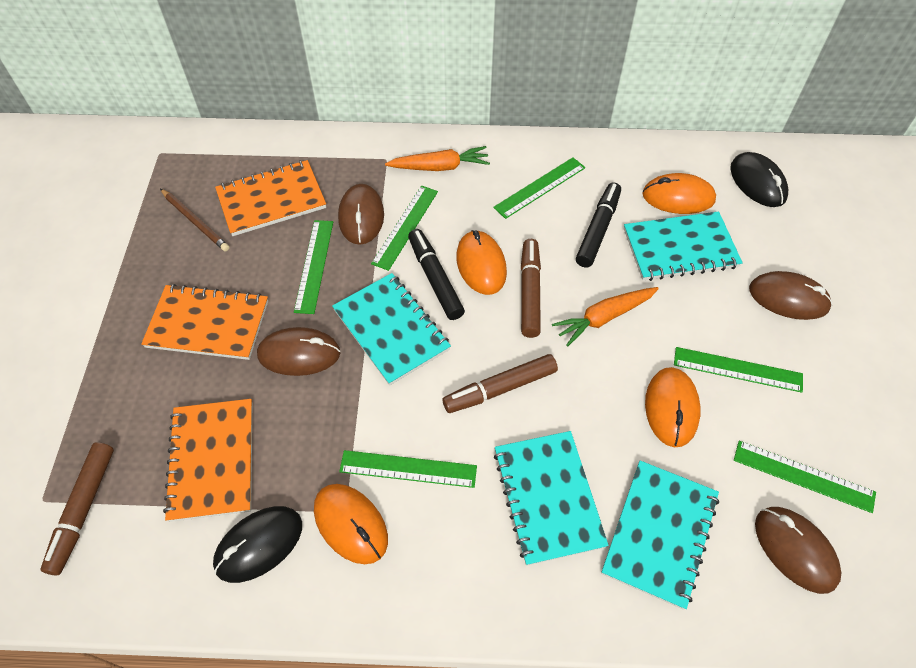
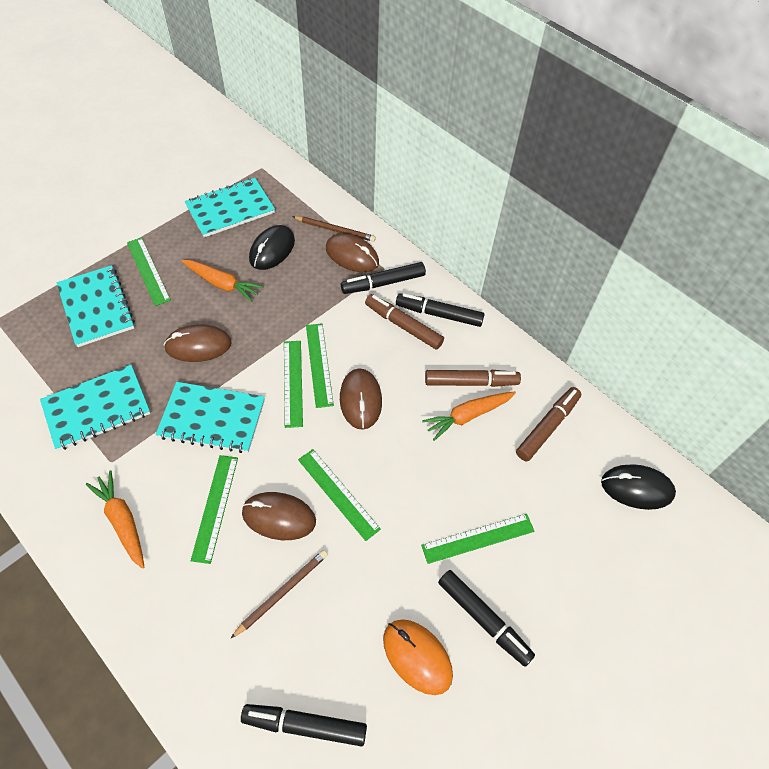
black marker: 2 -> 4
brown pencil: 1 -> 2
orange carrot: 2 -> 3
orange mouse: 4 -> 1
orange notebook: 3 -> 0

